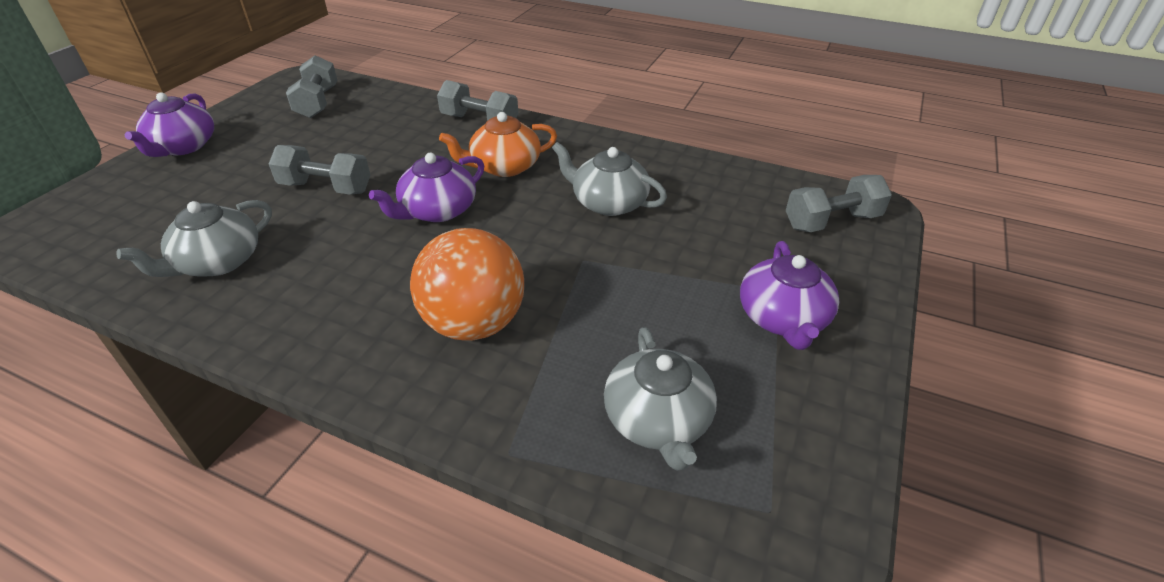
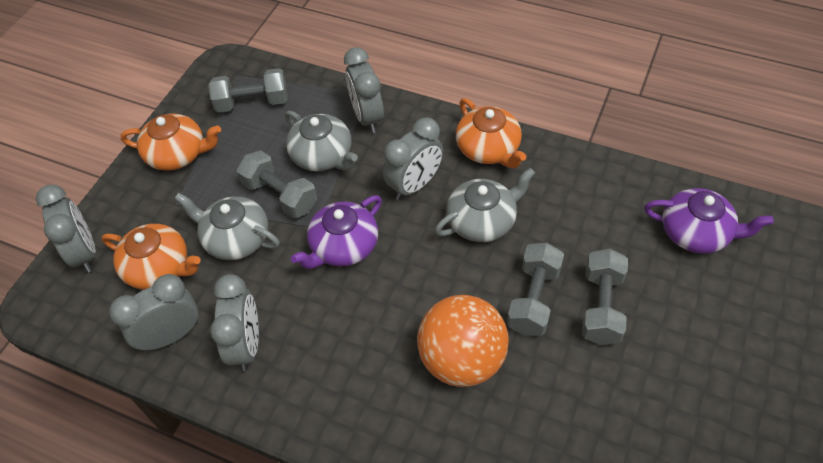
grey clock: 0 -> 5
orange teapot: 1 -> 3
purple teapot: 3 -> 2

